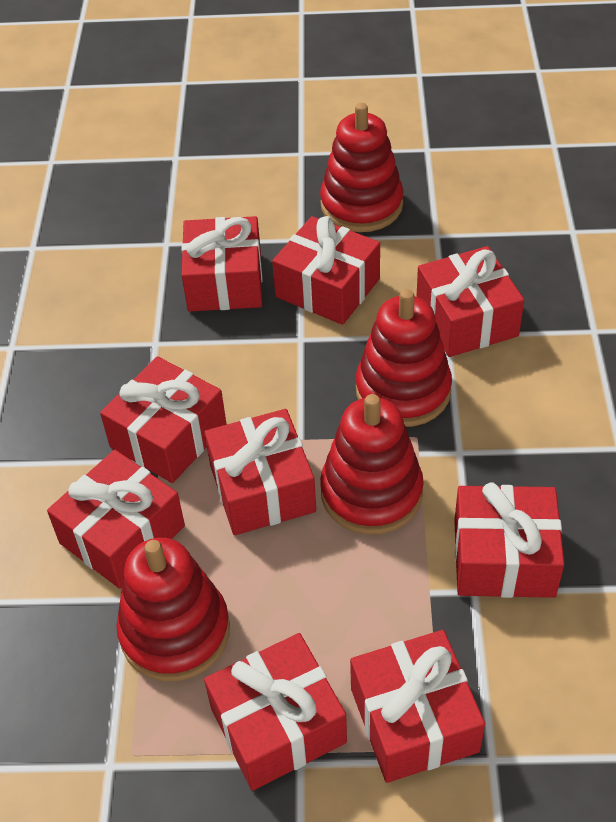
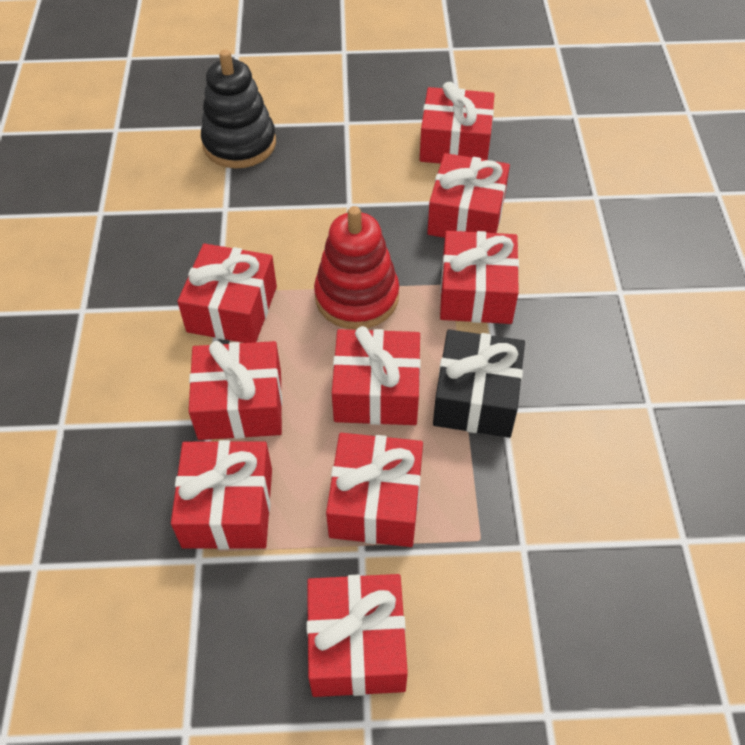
black gift: 0 -> 1
black stacking toy: 0 -> 1
red stacking toy: 4 -> 1

